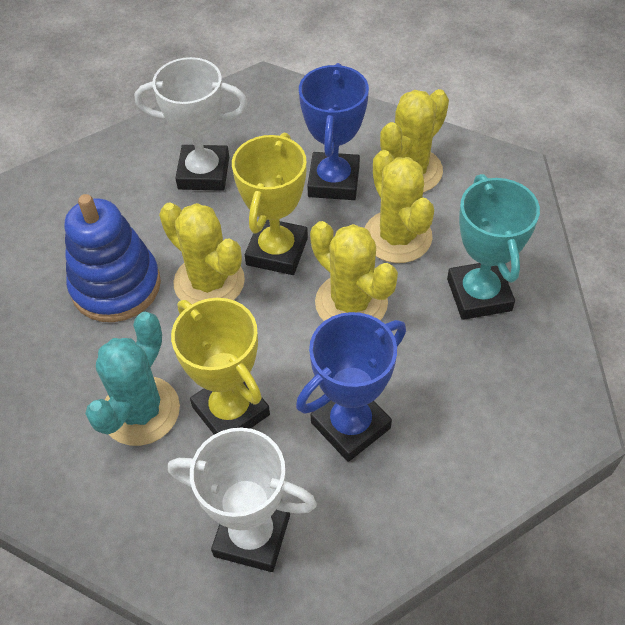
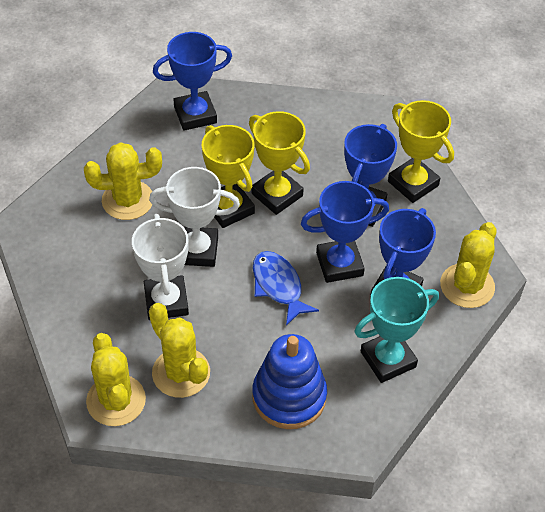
blue fish: 0 -> 1
blue trophy: 2 -> 4
turquoise cactus: 1 -> 0
yellow trophy: 2 -> 3

